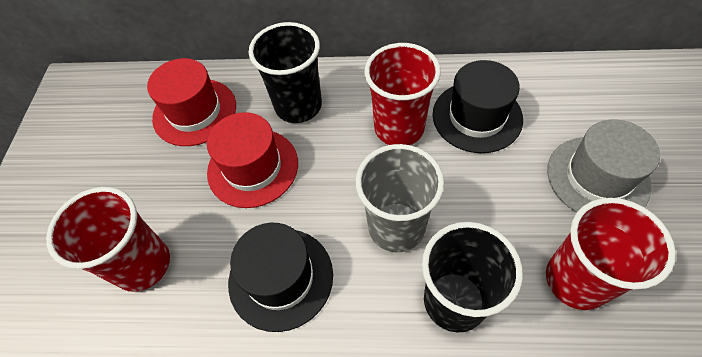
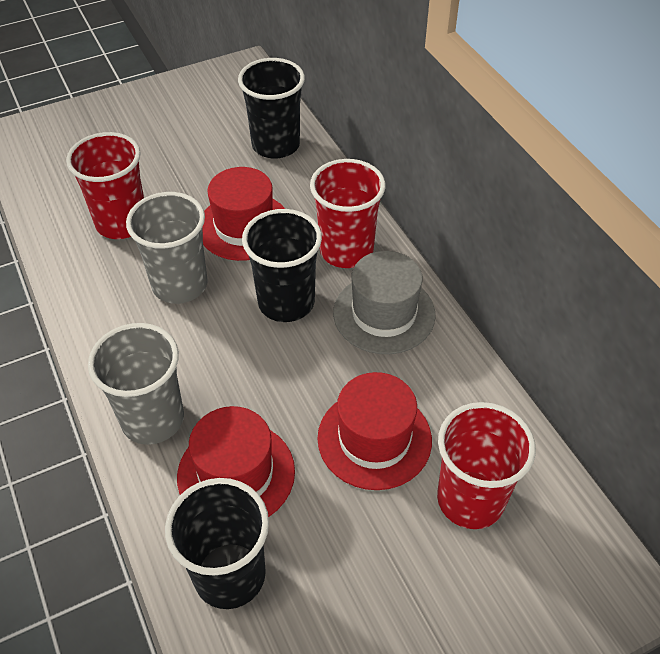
black cup: 2 -> 3
black hat: 2 -> 0
grey cup: 1 -> 2
red hat: 2 -> 3

